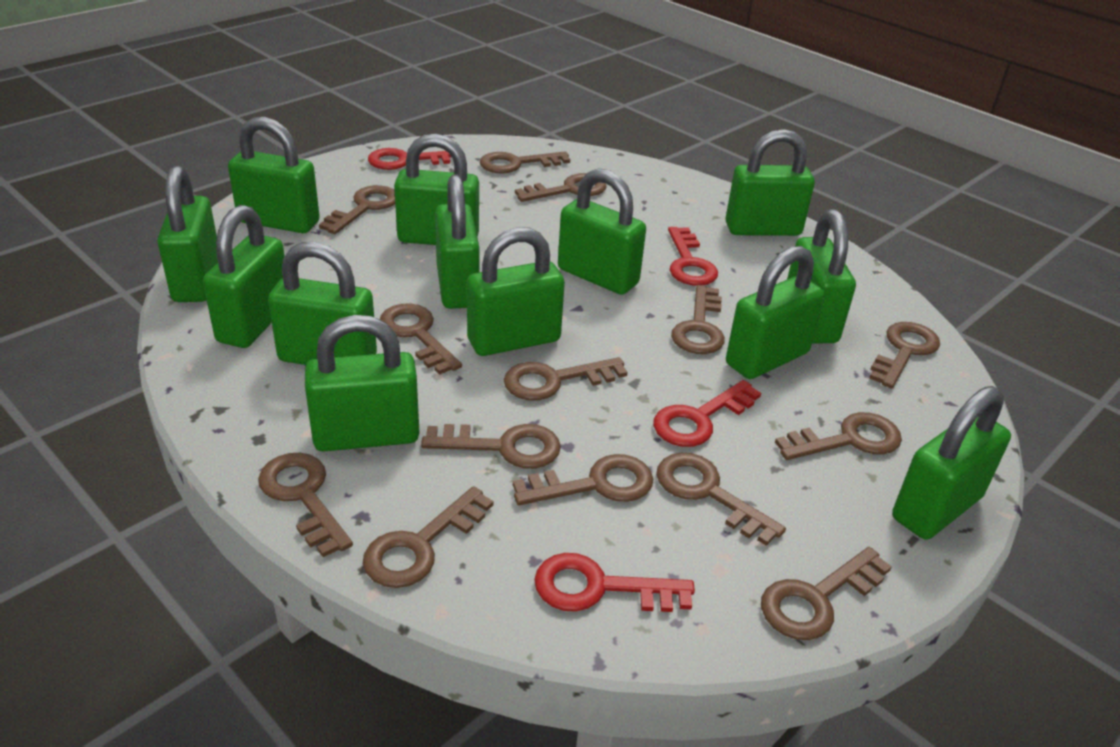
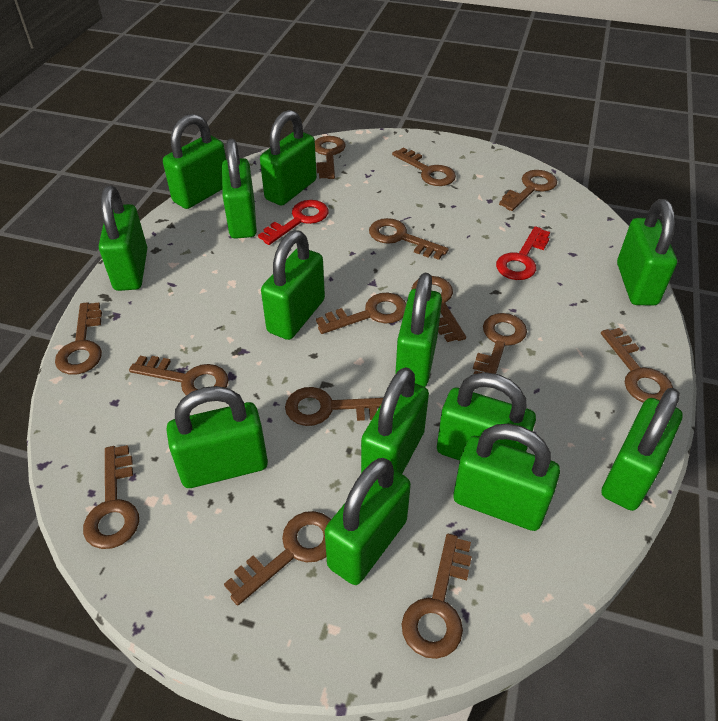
red key: 4 -> 2

